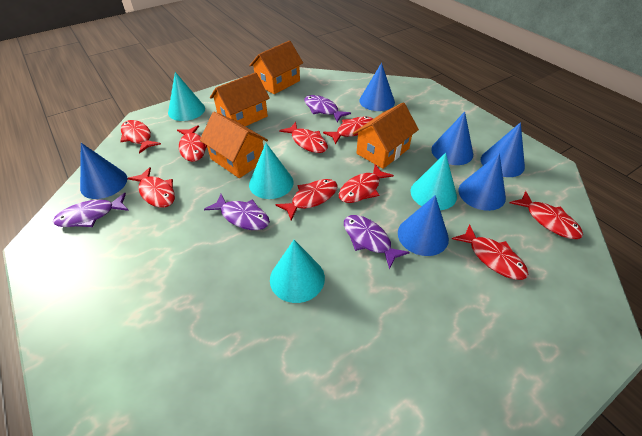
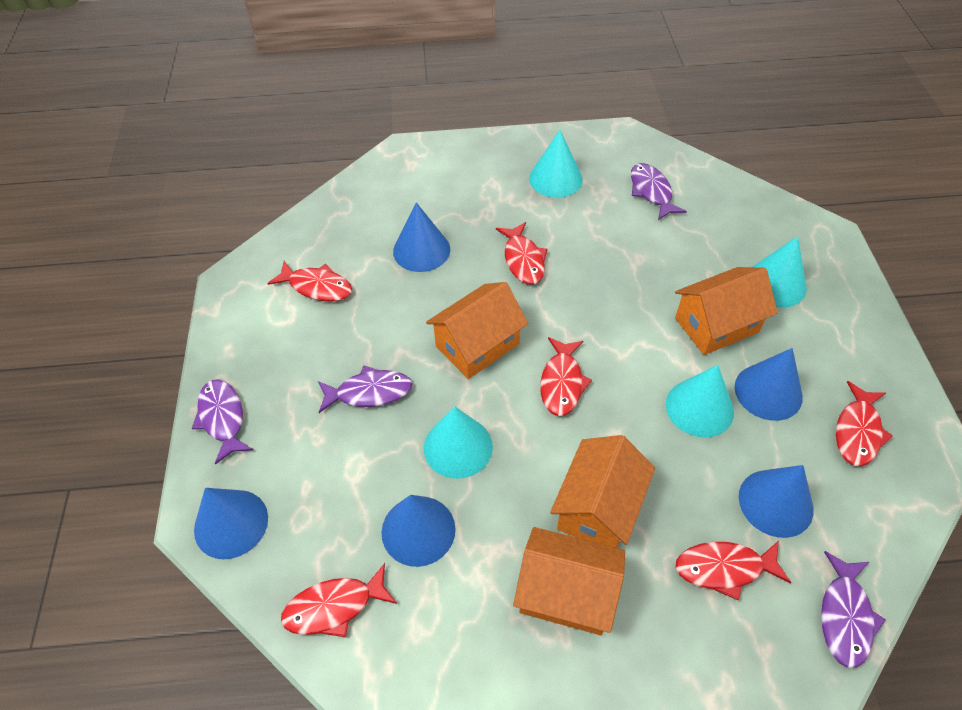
blue cone: 6 -> 5
red fish: 9 -> 6

